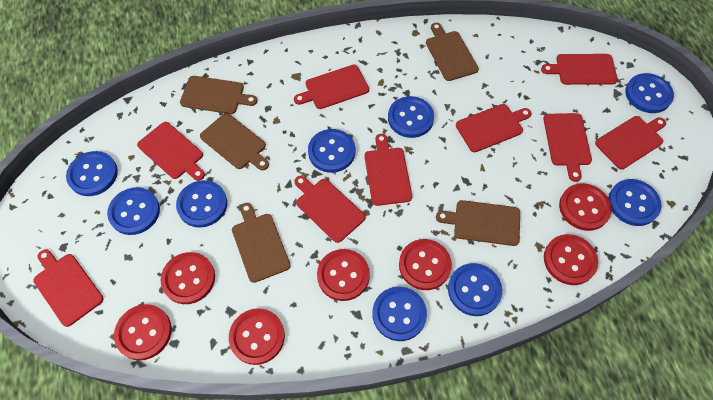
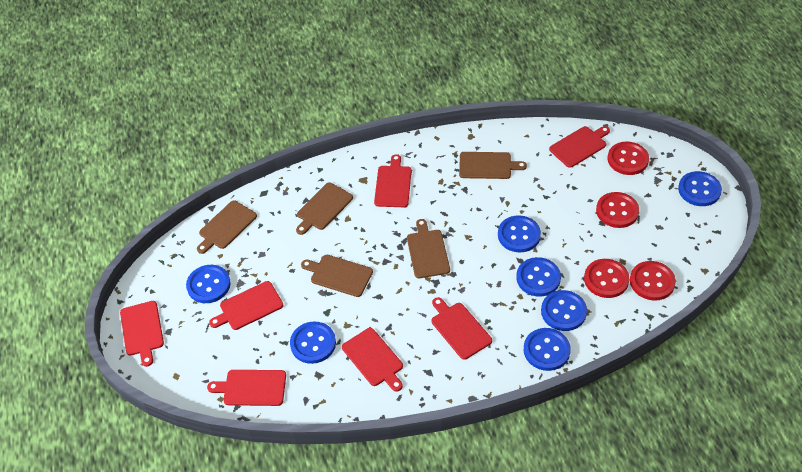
blue button: 9 -> 7
red button: 7 -> 4
red cutting board: 9 -> 7

